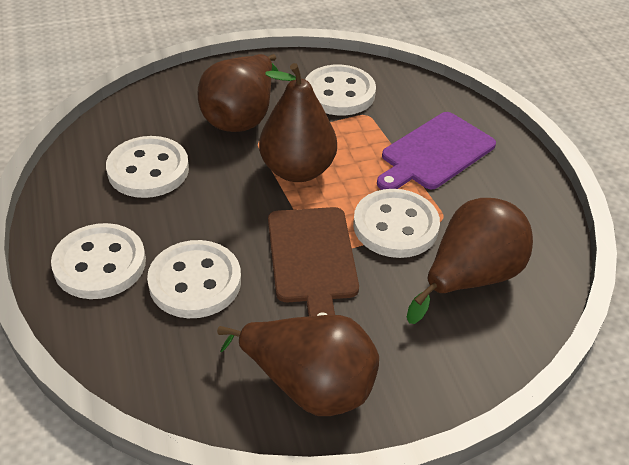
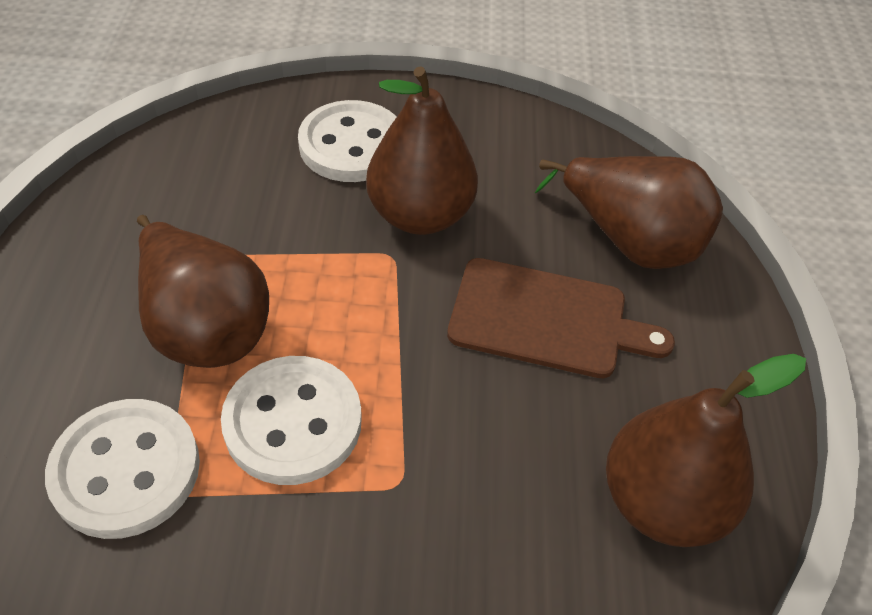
purple cutting board: 1 -> 0
white button: 5 -> 3

